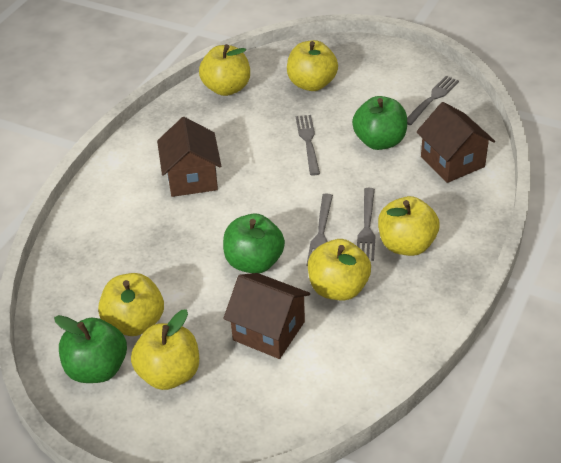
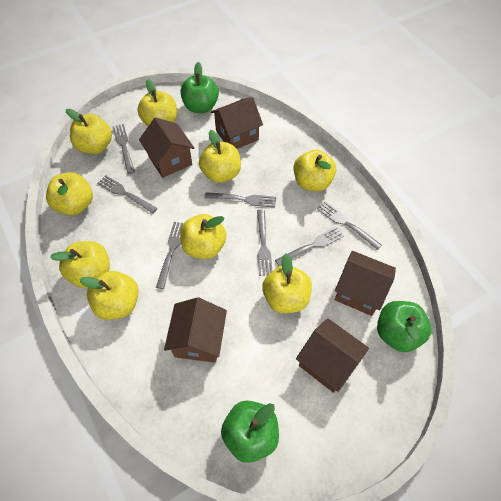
brown house: 3 -> 5
grey fork: 4 -> 7
yellow apple: 6 -> 9

